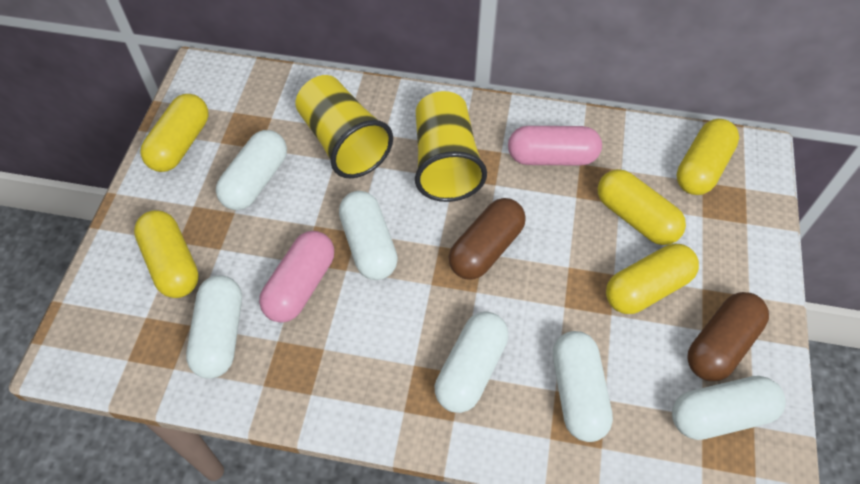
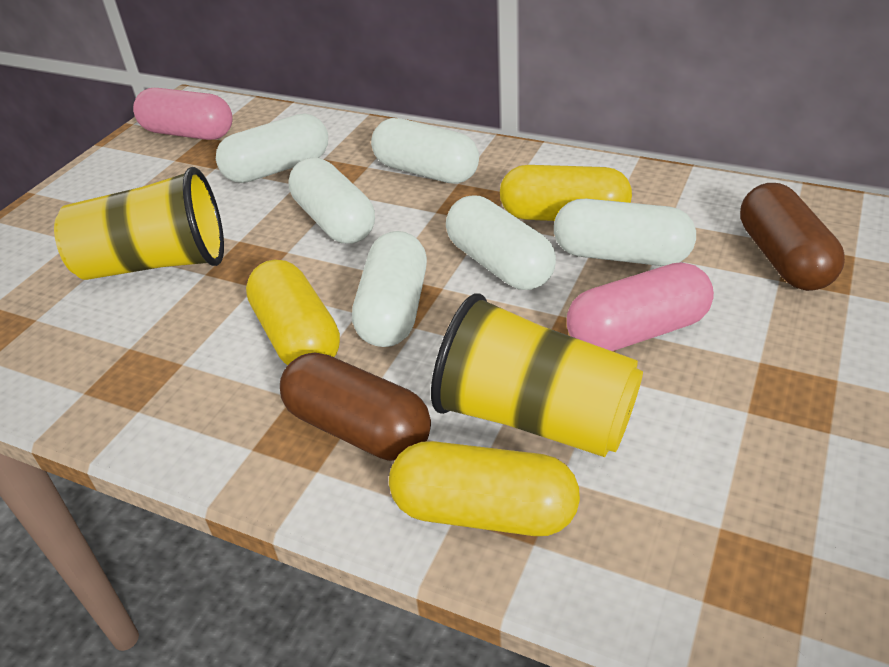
yellow capsule: 5 -> 3

